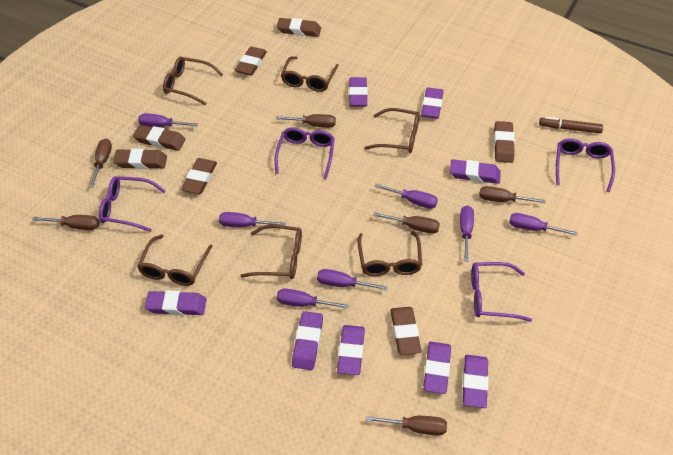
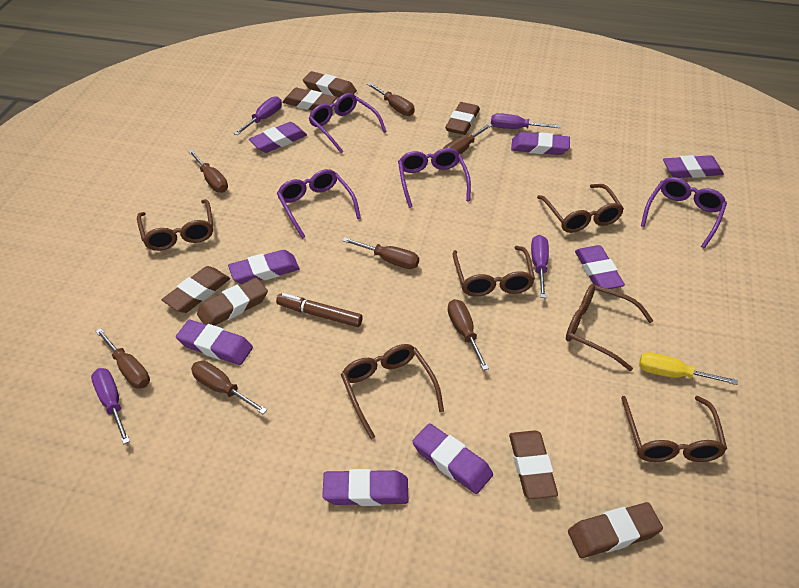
brown screwdriver: 6 -> 7
purple screwdriver: 7 -> 4
yellow screwdriver: 0 -> 1

